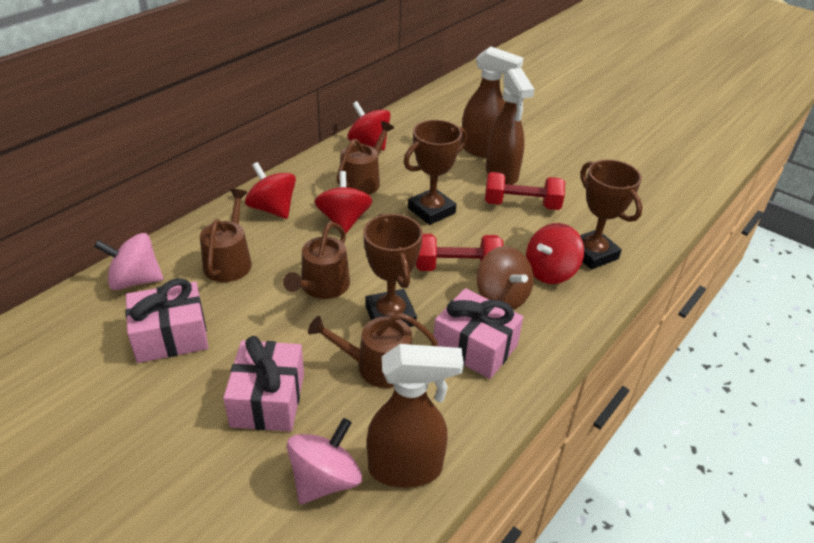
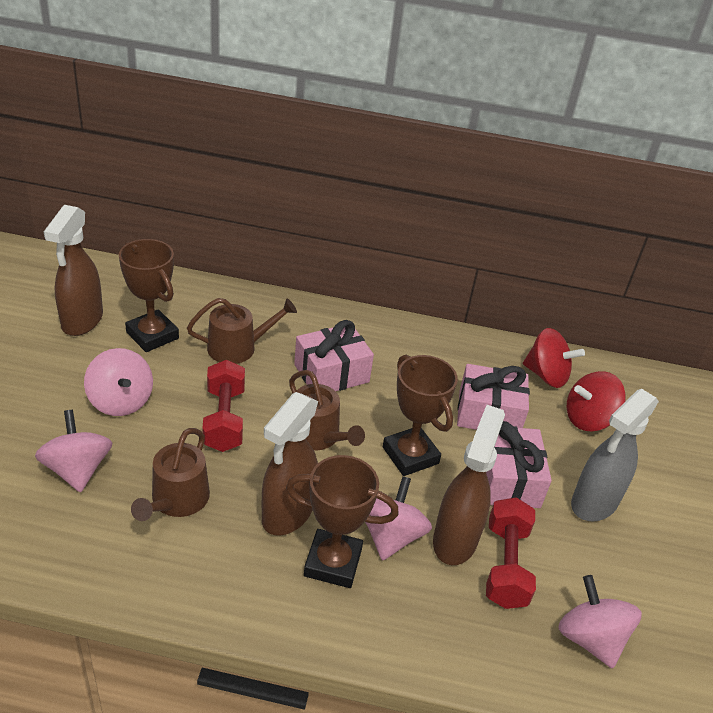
brown spinning top: 1 -> 0
brown watering can: 4 -> 3
grey spray bottle: 0 -> 1
pink spinning top: 2 -> 4
red spinning top: 4 -> 2

